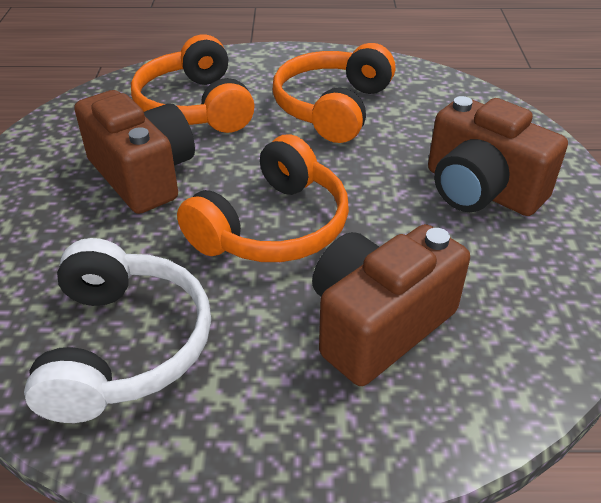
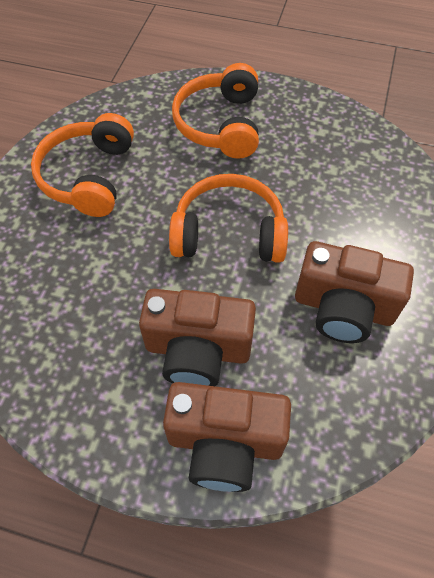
white headphones: 1 -> 0

